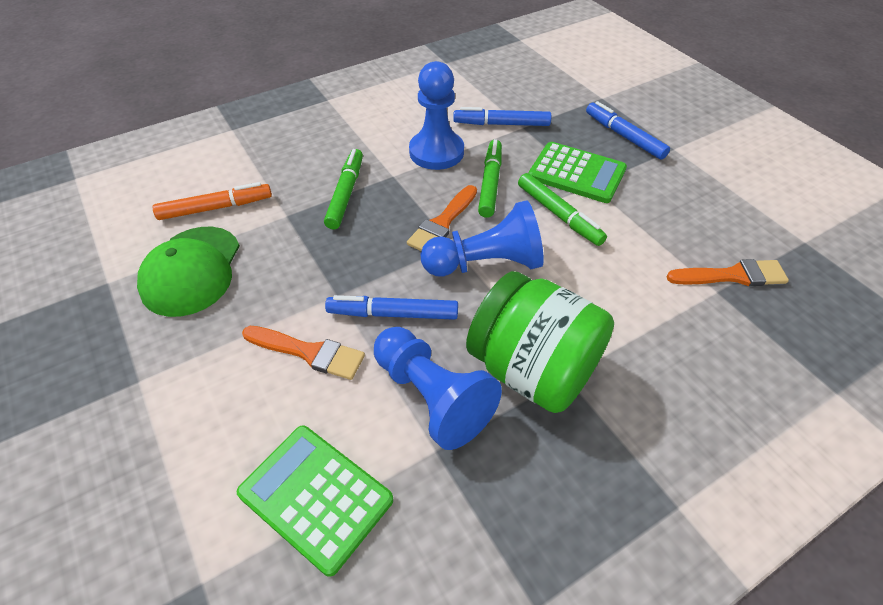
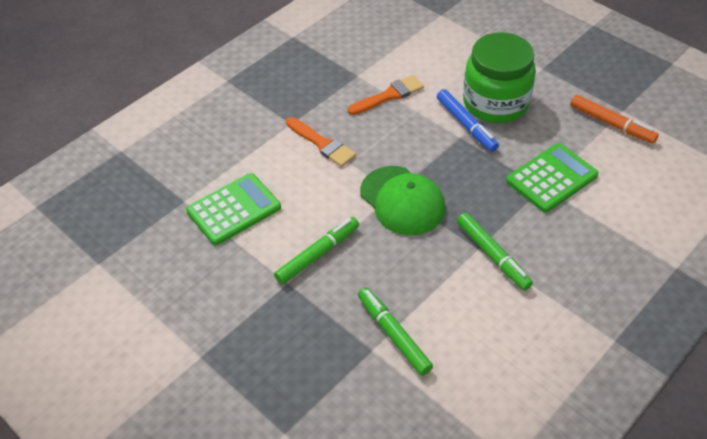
blue marker: 3 -> 1
blue pawn: 3 -> 0
orange brush: 3 -> 2

